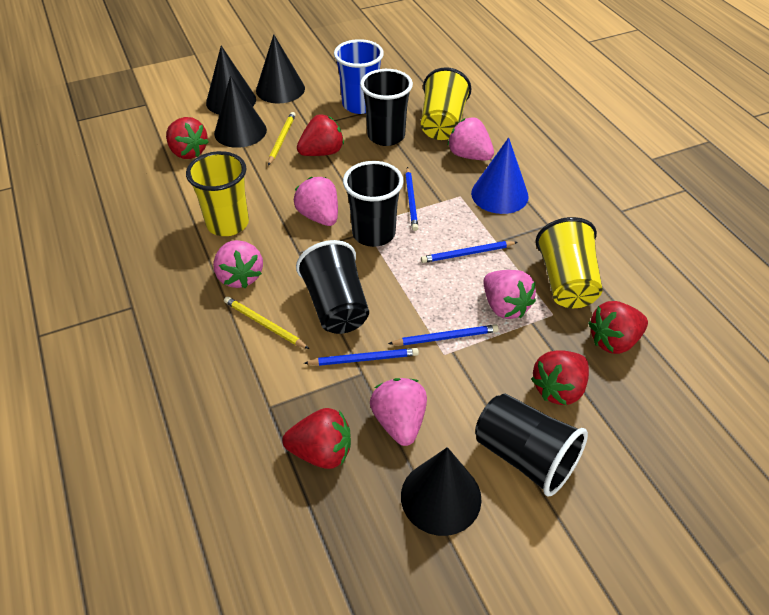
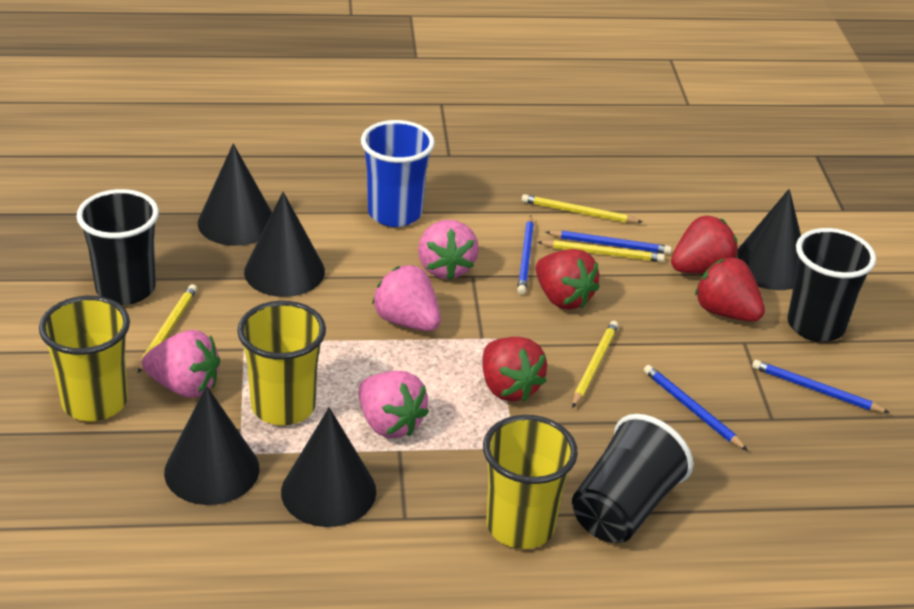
black cone: 4 -> 5
black cup: 4 -> 3
blue cone: 1 -> 0
pink strawberry: 5 -> 4
red strawberry: 5 -> 4
yellow pencil: 2 -> 4

